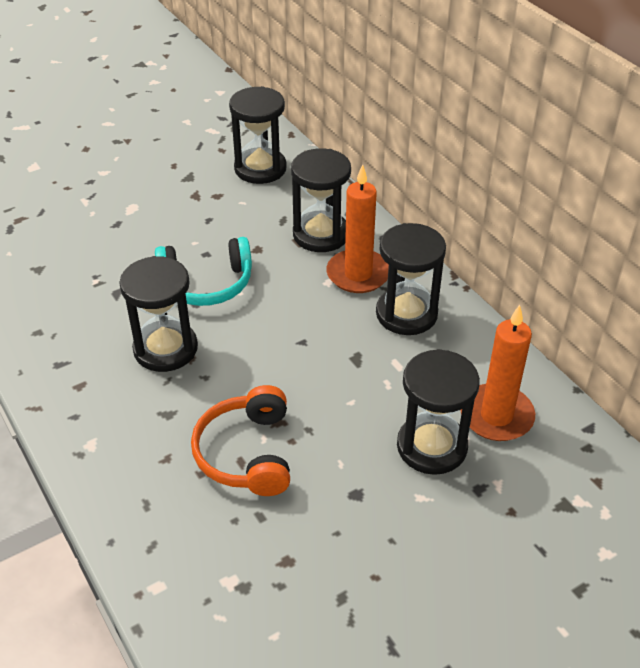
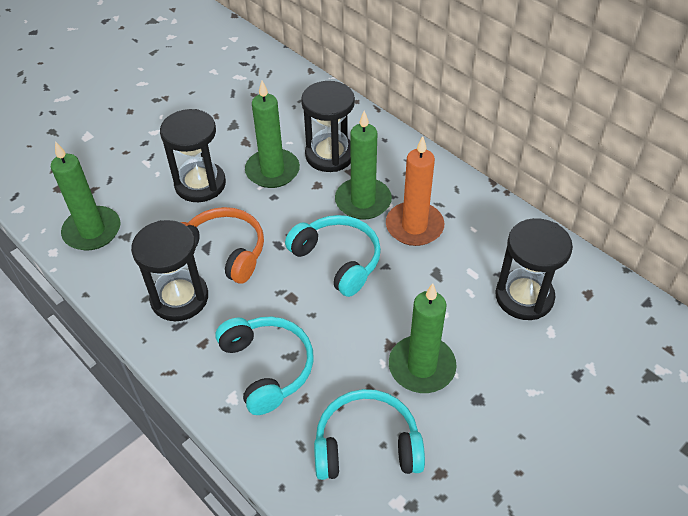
black hourglass: 5 -> 4
green candle: 0 -> 4
orange candle: 2 -> 1
turquoise headphones: 1 -> 3

